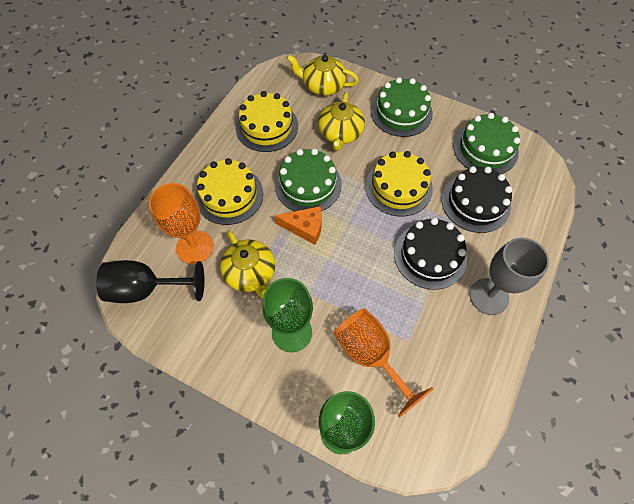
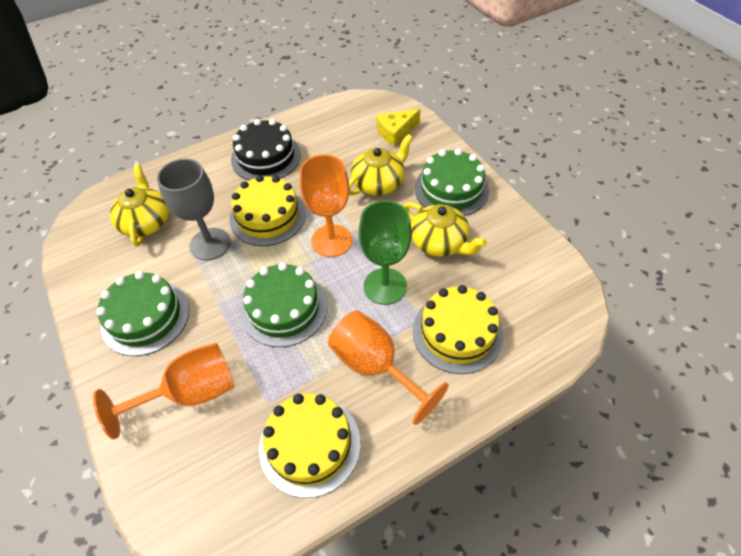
black cake: 2 -> 1
black goblet: 1 -> 0
green goblet: 2 -> 1
orange cheese: 1 -> 0
orange goblet: 2 -> 3
yellow cheese: 0 -> 1

